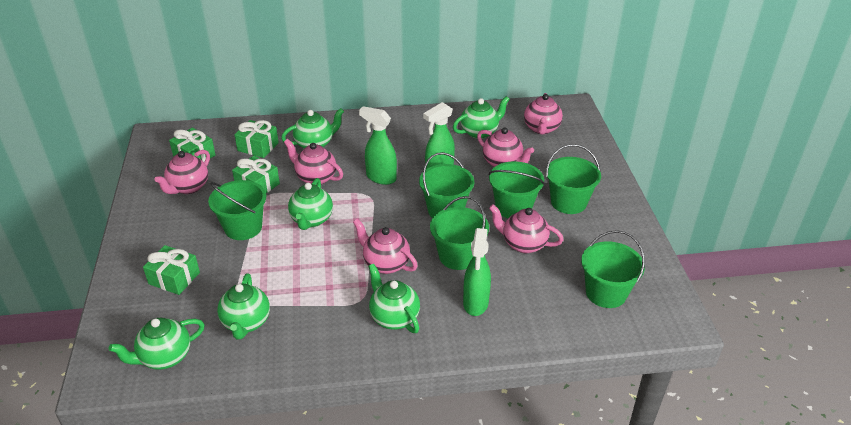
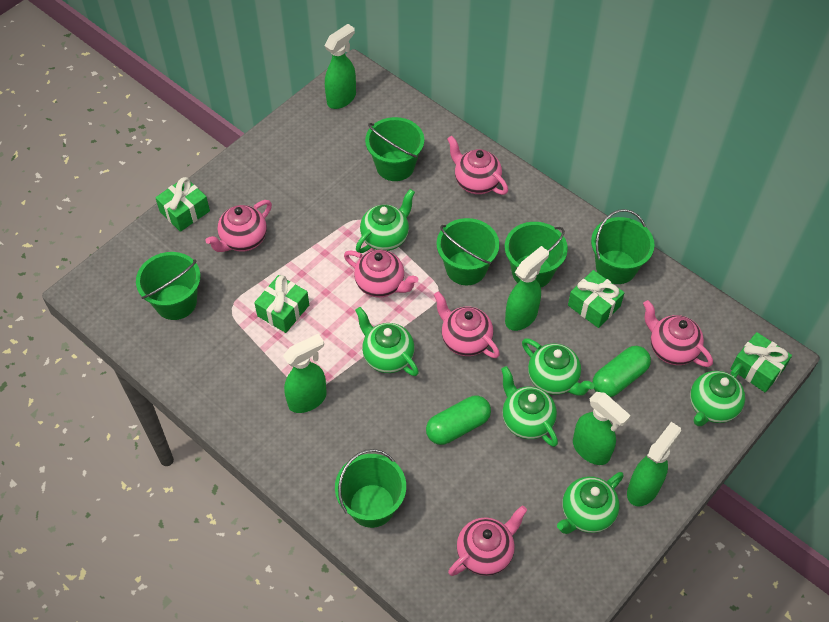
green capsule: 0 -> 2
green spray bottle: 3 -> 5

